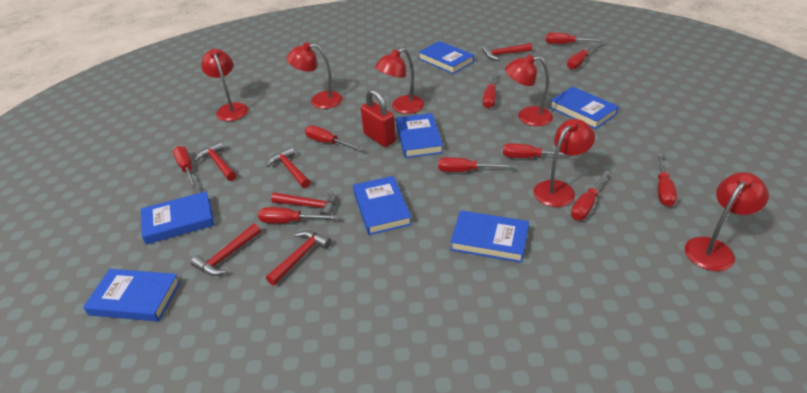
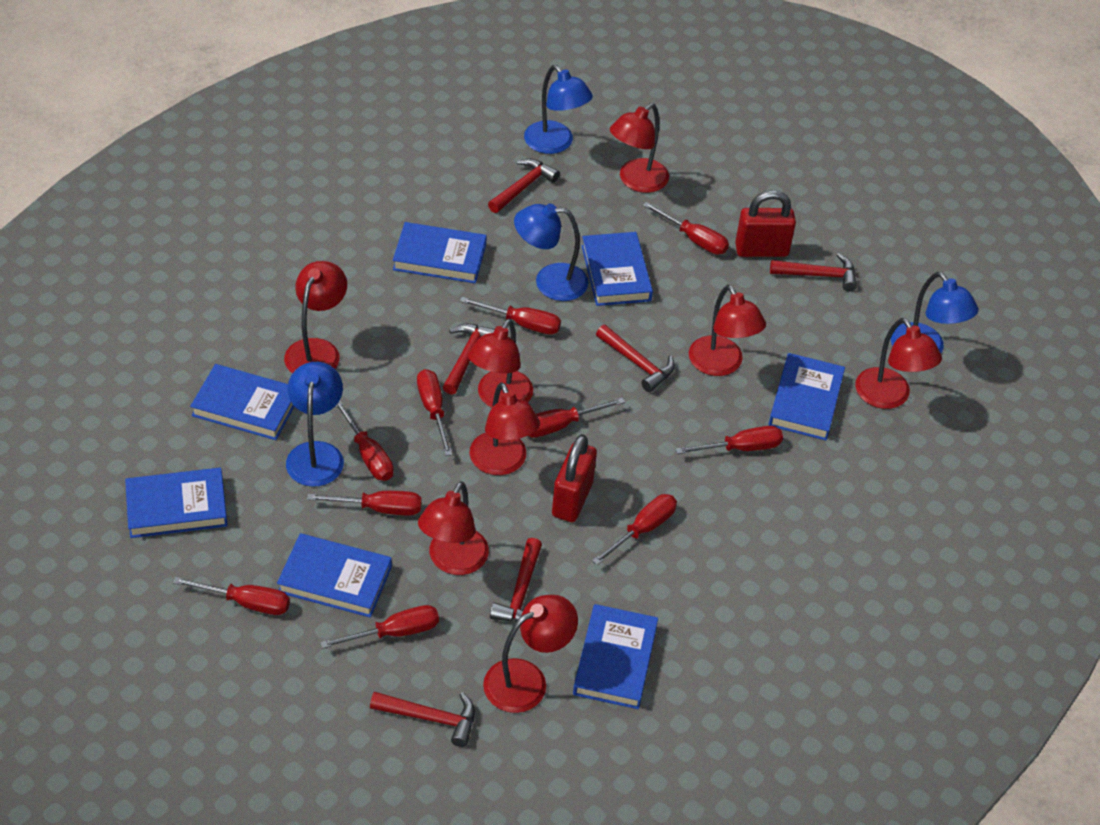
blue lamp: 0 -> 4
red lamp: 6 -> 8
red padlock: 1 -> 2

